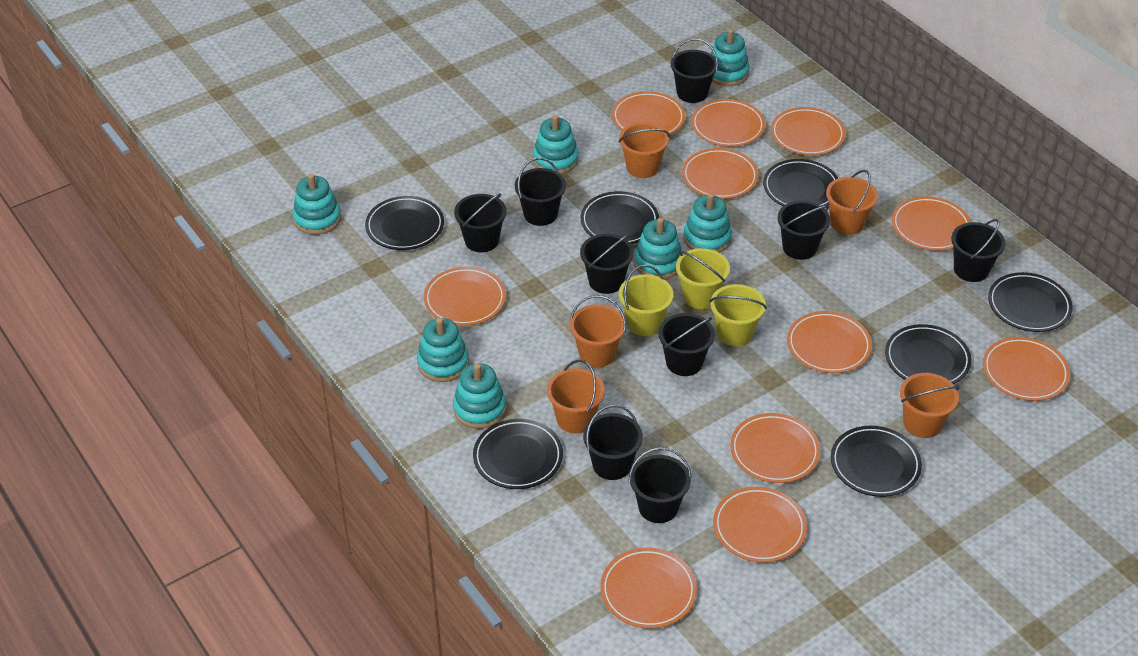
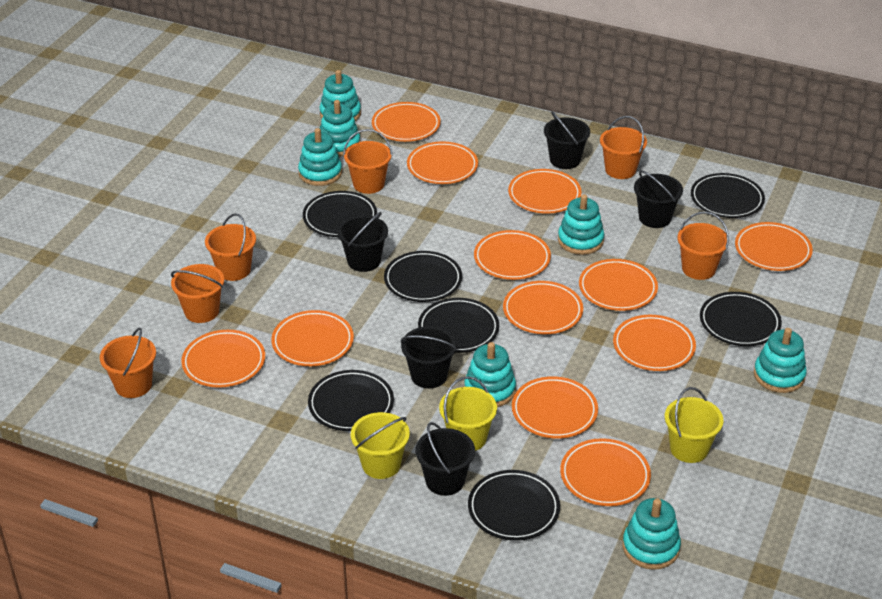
black bucket: 9 -> 5
orange bucket: 5 -> 6
orange plate: 11 -> 12

